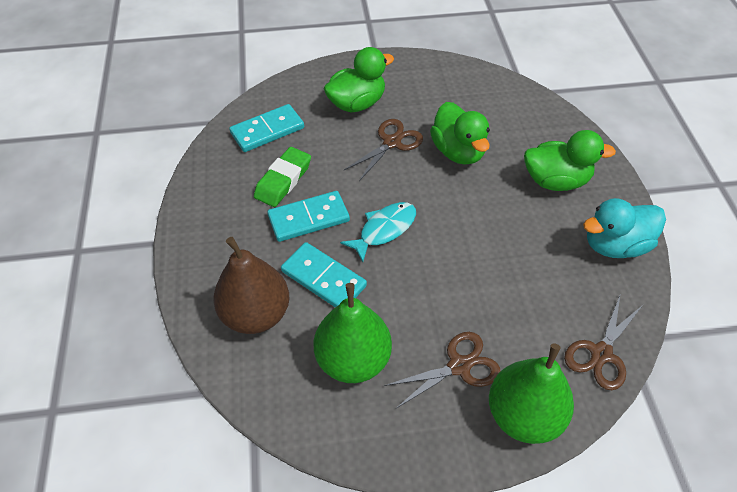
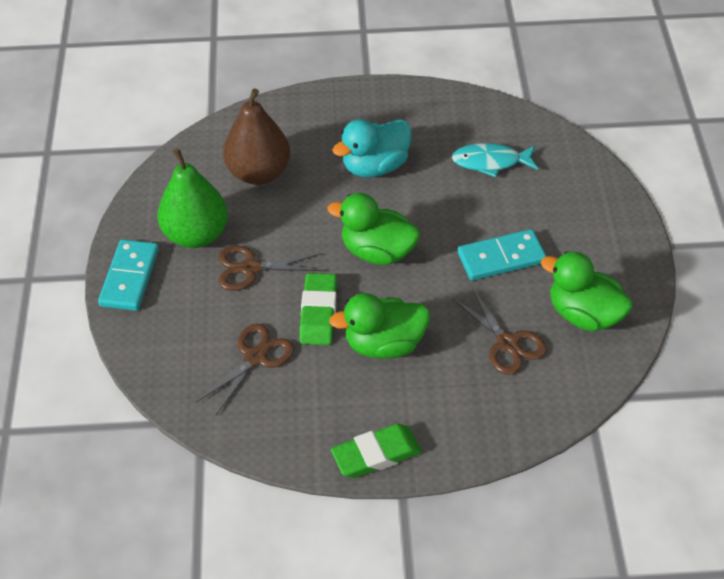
green eraser: 1 -> 2
green pear: 2 -> 1
turquoise domino: 3 -> 2

